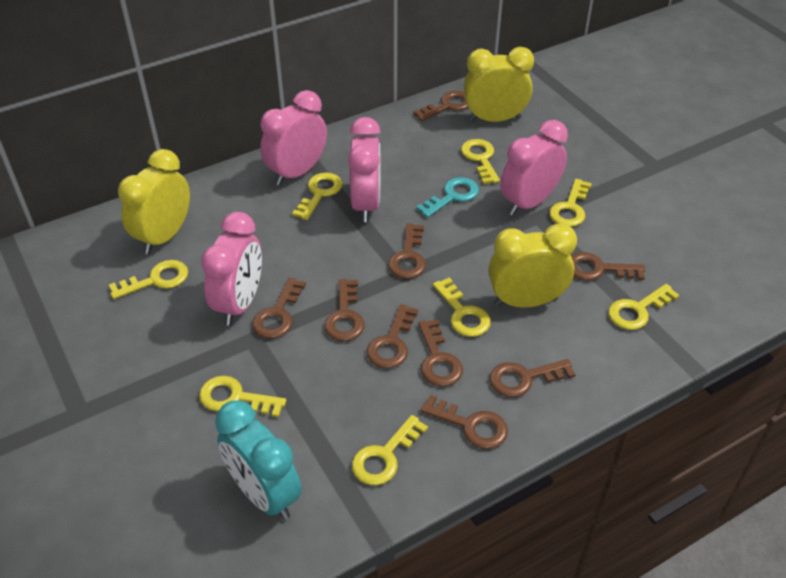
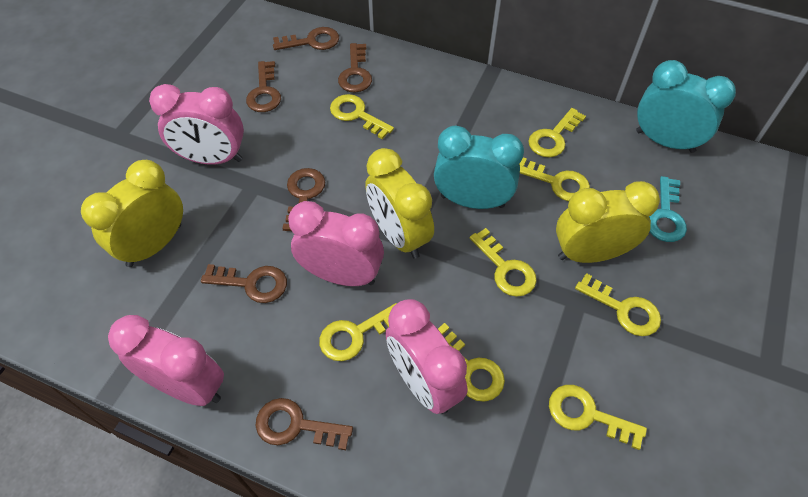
brown key: 9 -> 6
turquoise clock: 1 -> 2

